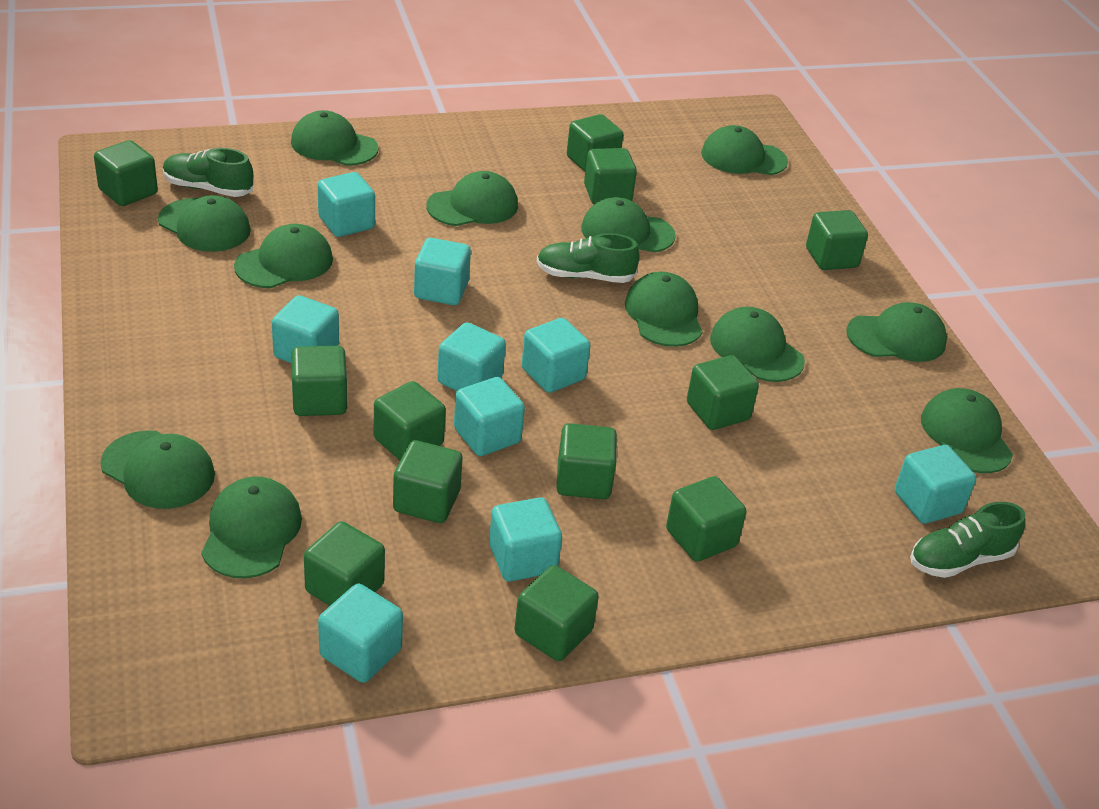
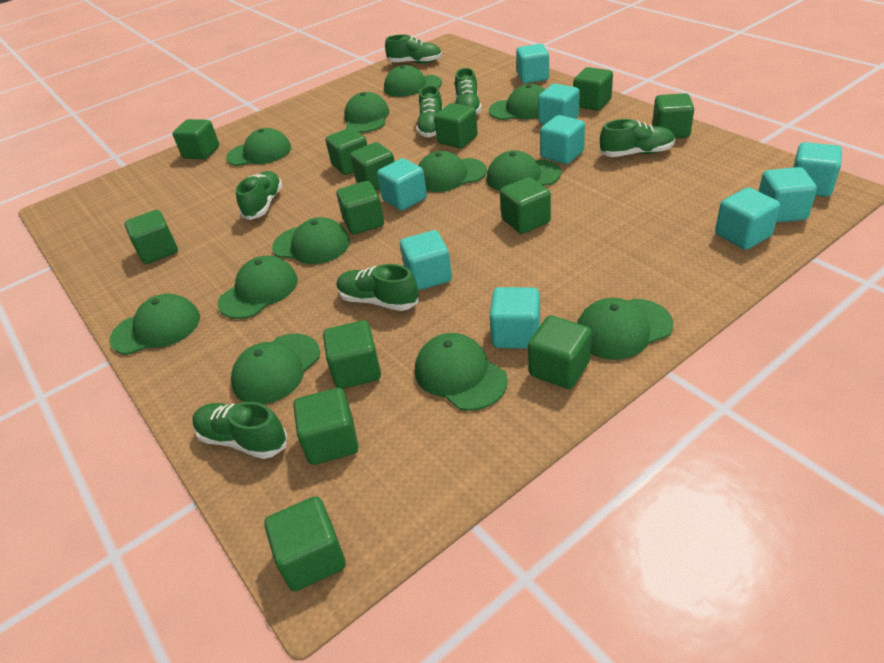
green cube: 12 -> 13
green shoe: 3 -> 7

